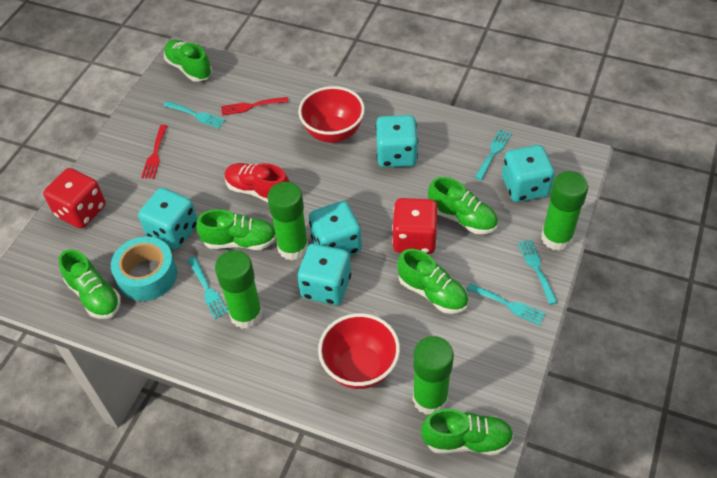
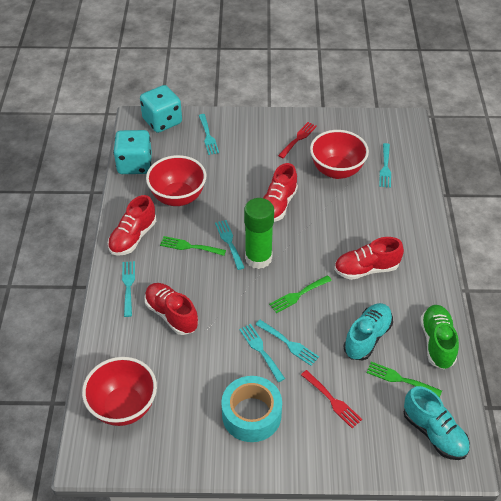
green fork: 0 -> 3
green glue stick: 4 -> 1
green shoe: 6 -> 1
red bowl: 2 -> 3
red dice: 2 -> 0
red shoe: 1 -> 4
turquoise dice: 5 -> 2
turquoise fork: 5 -> 6
turquoise shoe: 0 -> 2

